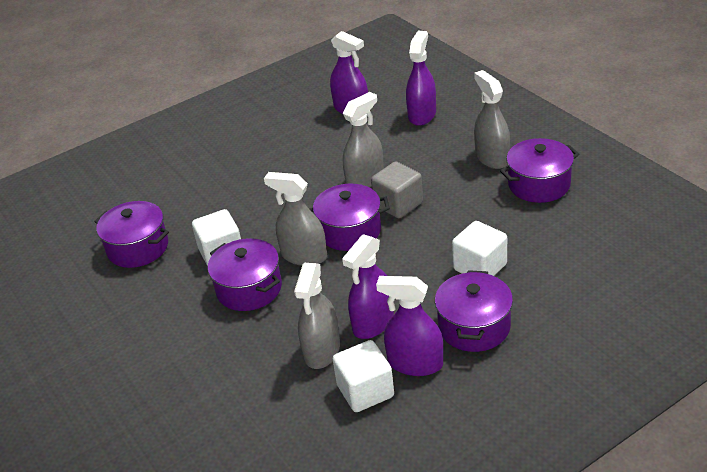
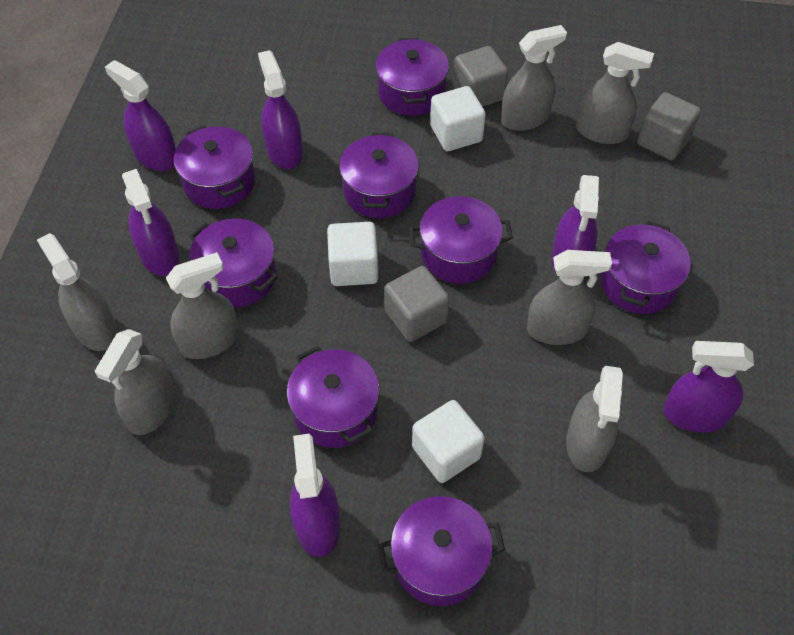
grey cube: 1 -> 3
grey spray bottle: 4 -> 7
purple pot: 5 -> 8
purple spray bottle: 4 -> 6

